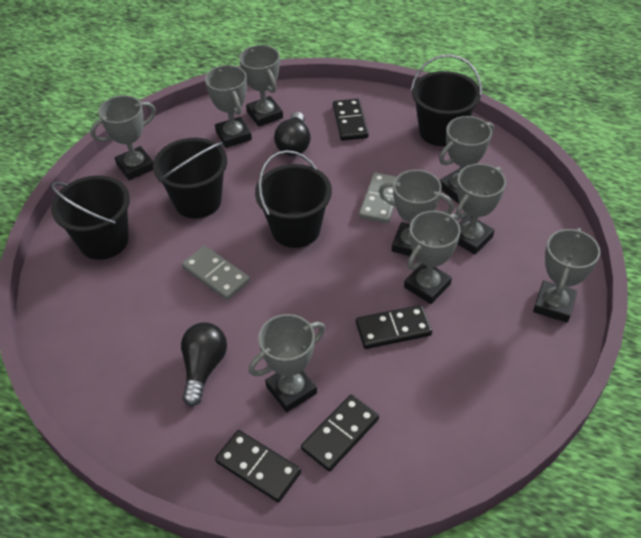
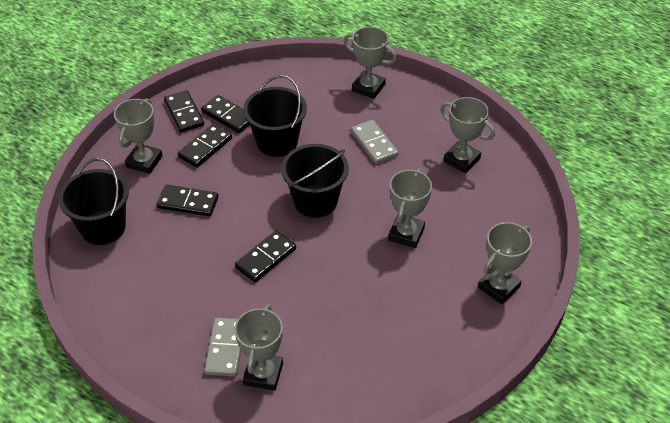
black bucket: 4 -> 3
black domino: 4 -> 5
black light bulb: 2 -> 0
grey trophy: 9 -> 6

